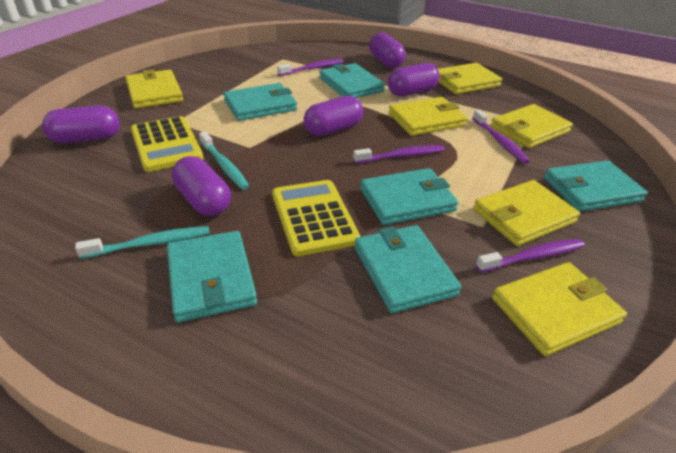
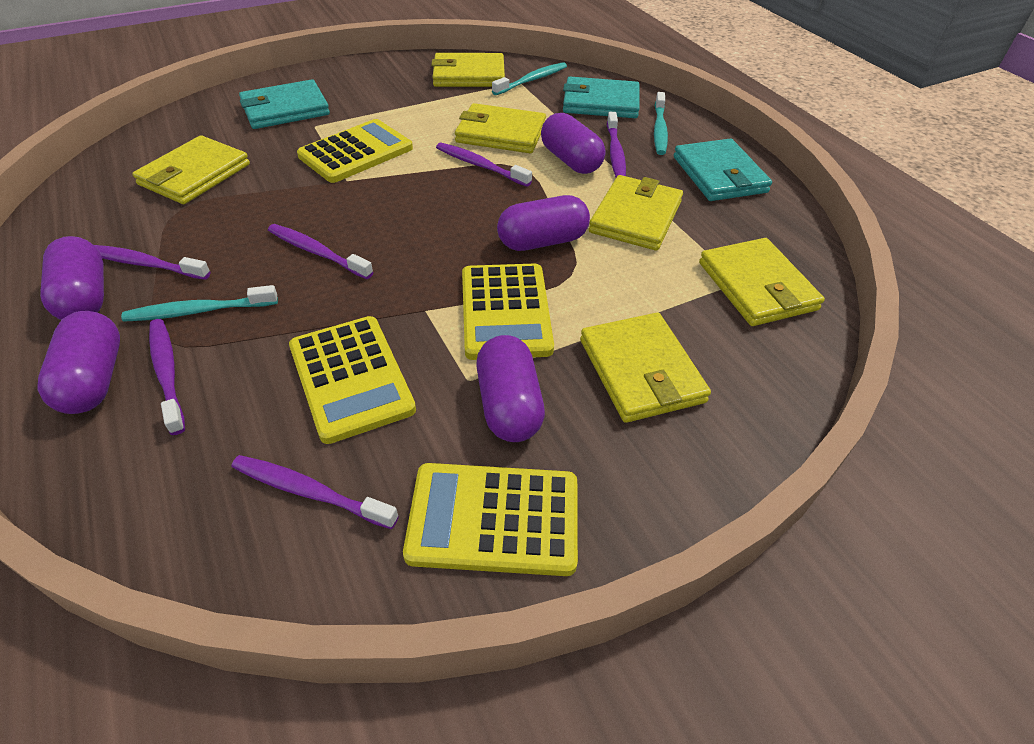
purple toothbrush: 4 -> 6
turquoise toothbrush: 2 -> 3
turquoise wallet: 6 -> 3
yellow calculator: 2 -> 4

